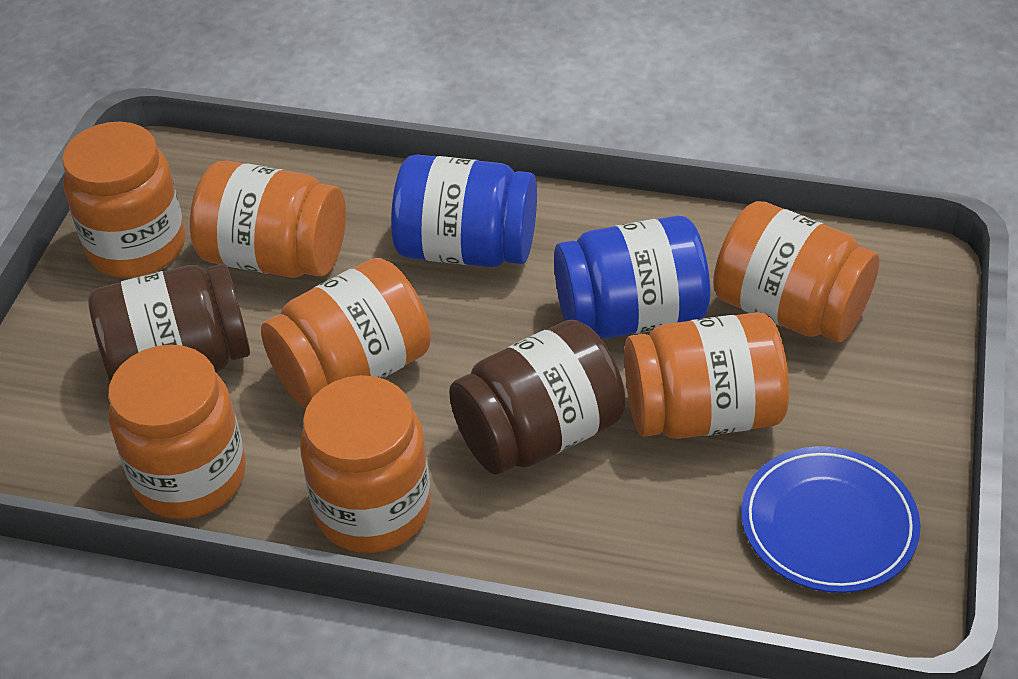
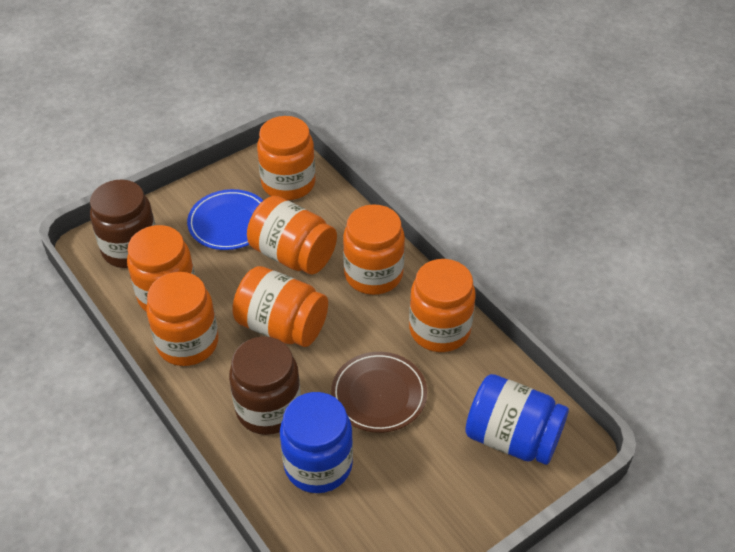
brown plate: 0 -> 1

